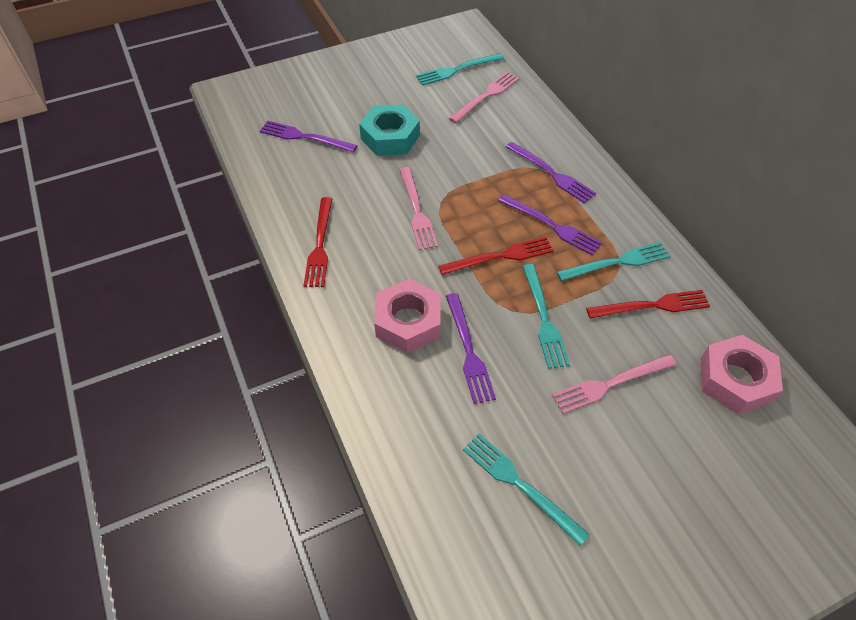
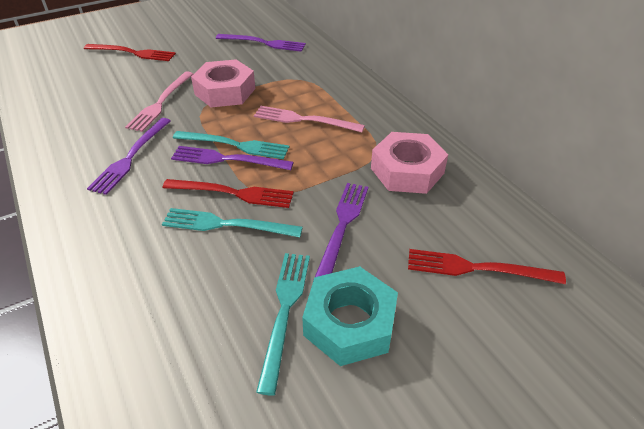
pink fork: 3 -> 2
turquoise fork: 4 -> 3

